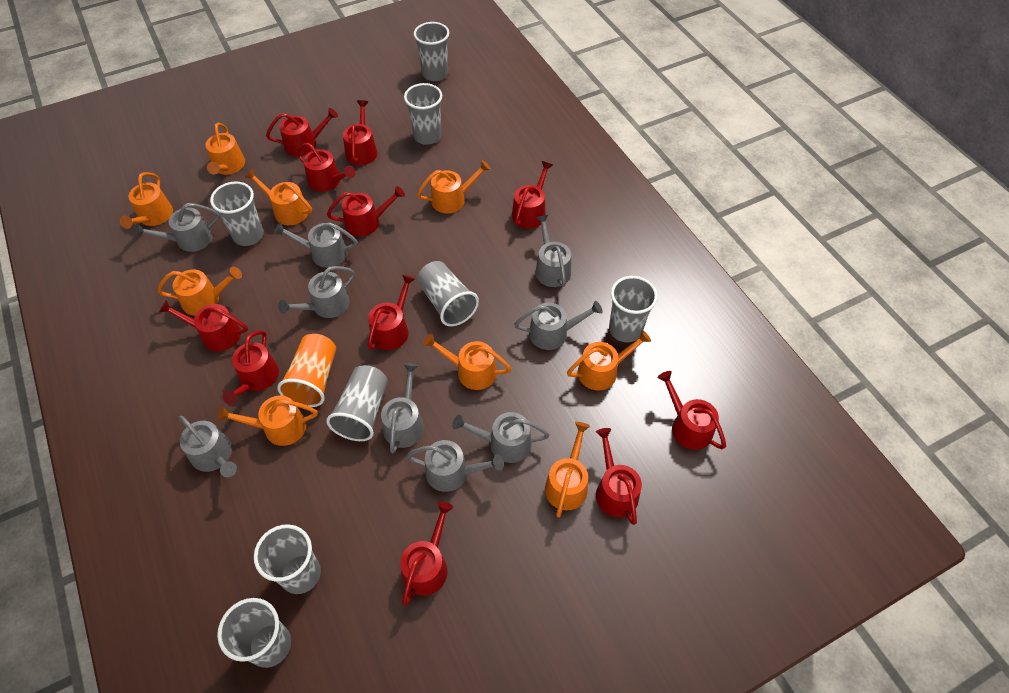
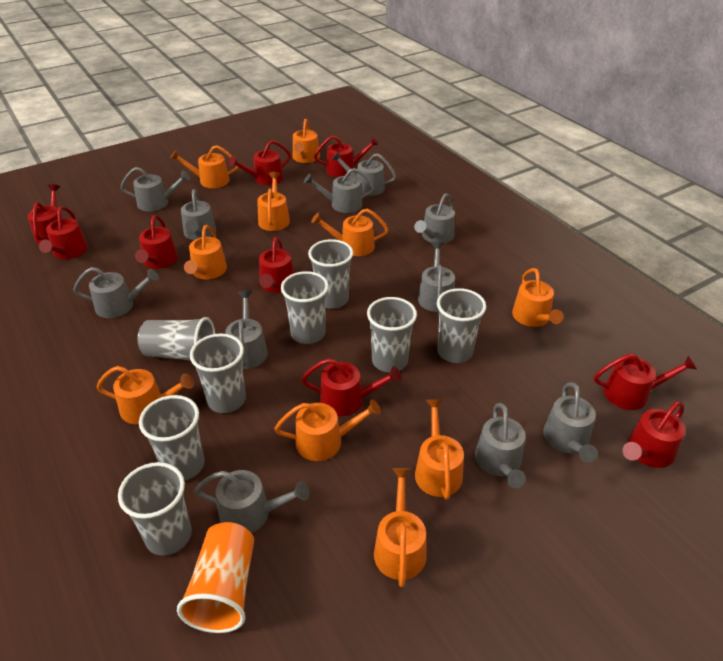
grey watering can: 9 -> 11
orange watering can: 9 -> 10
red watering can: 11 -> 9

